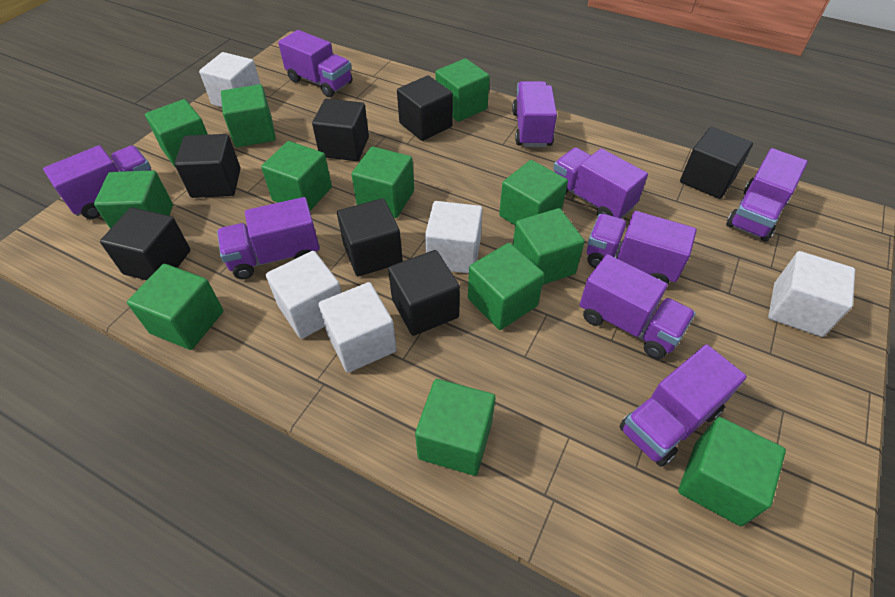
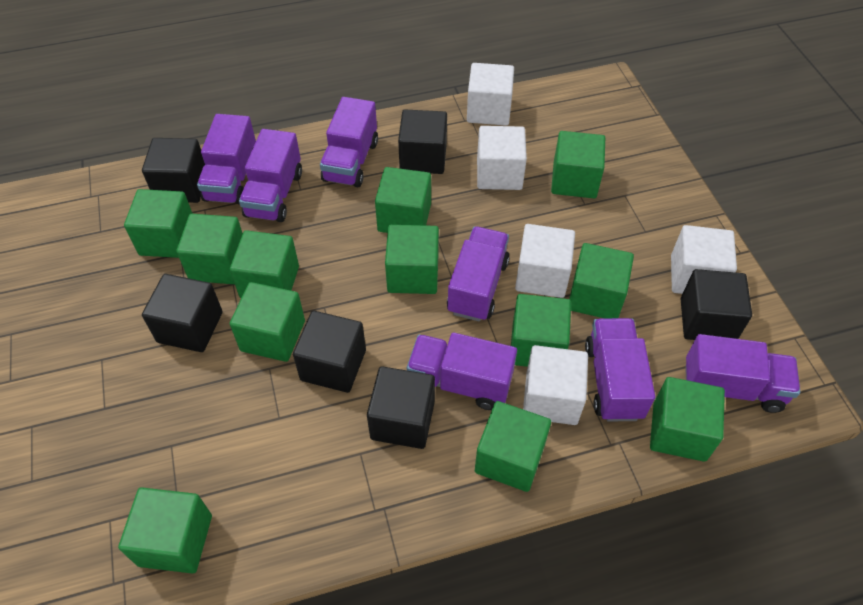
black cube: 7 -> 6
purple truck: 9 -> 7

